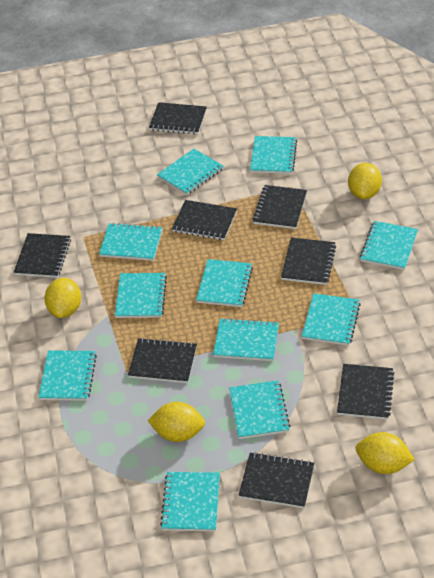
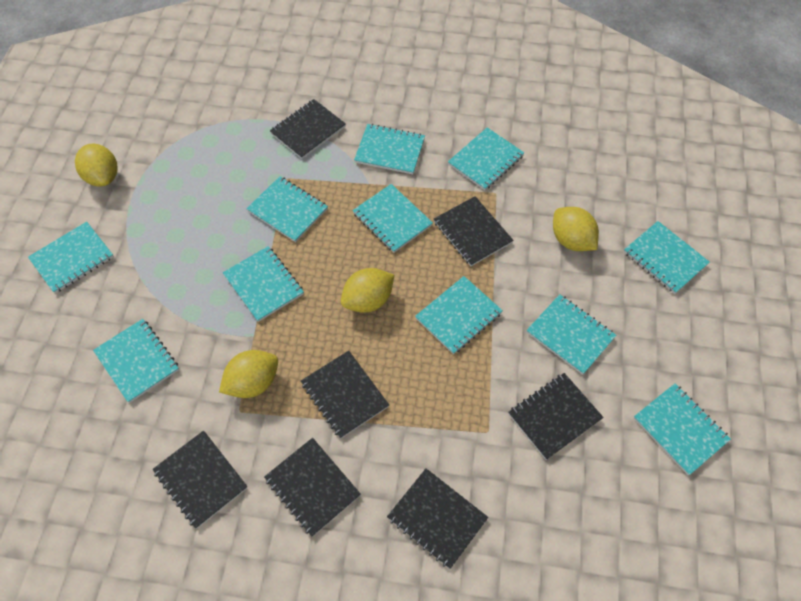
black notebook: 8 -> 7

